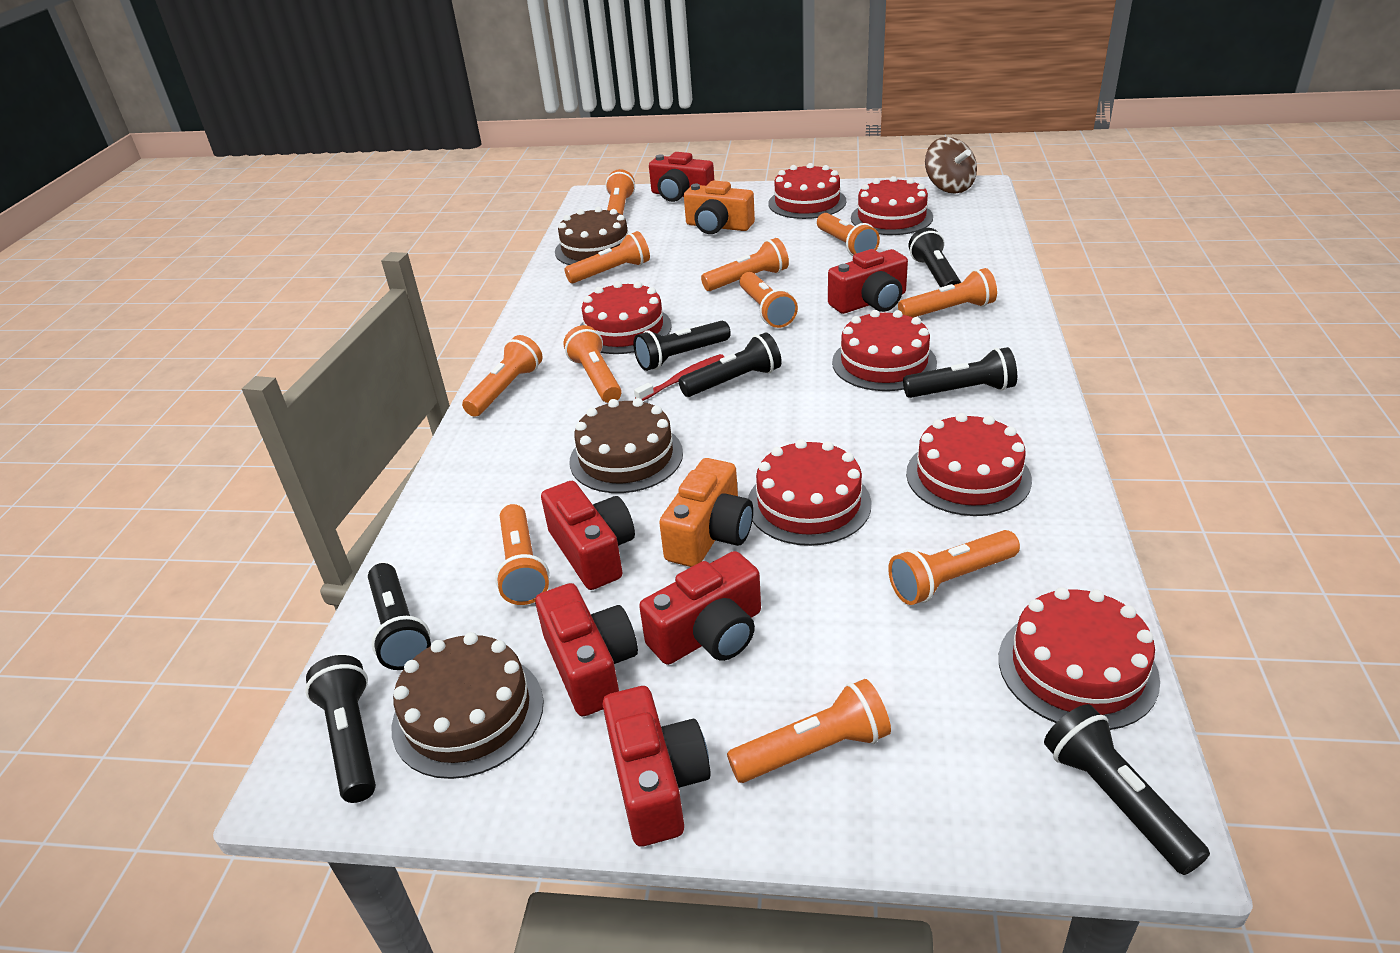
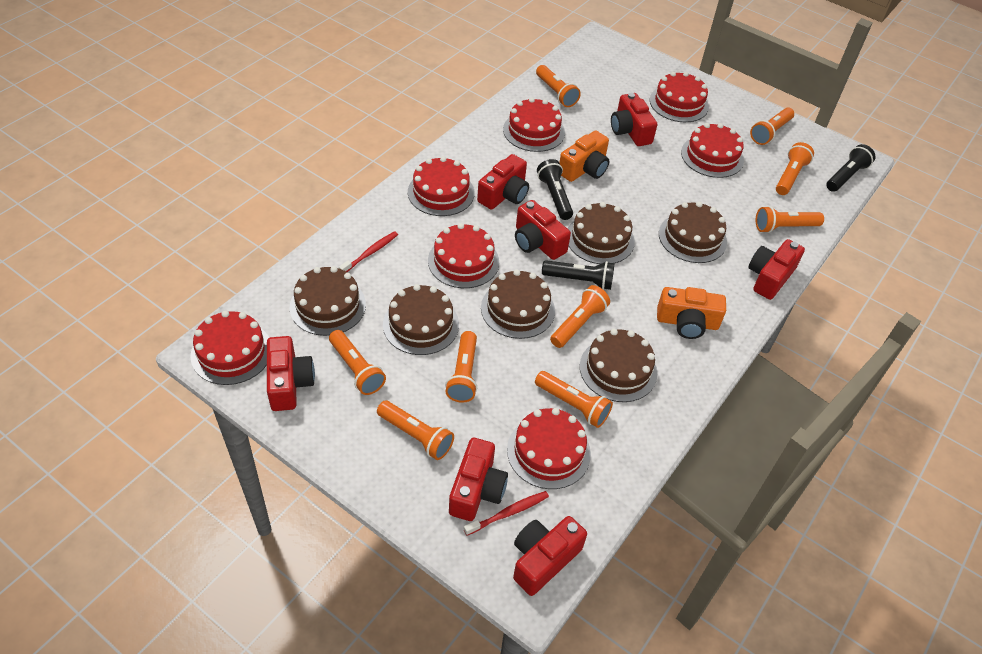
black flashlight: 7 -> 3
brown cake: 3 -> 6
brown spinning top: 1 -> 0
orange flashlight: 11 -> 9
red camera: 6 -> 7
red toothbrush: 1 -> 2

